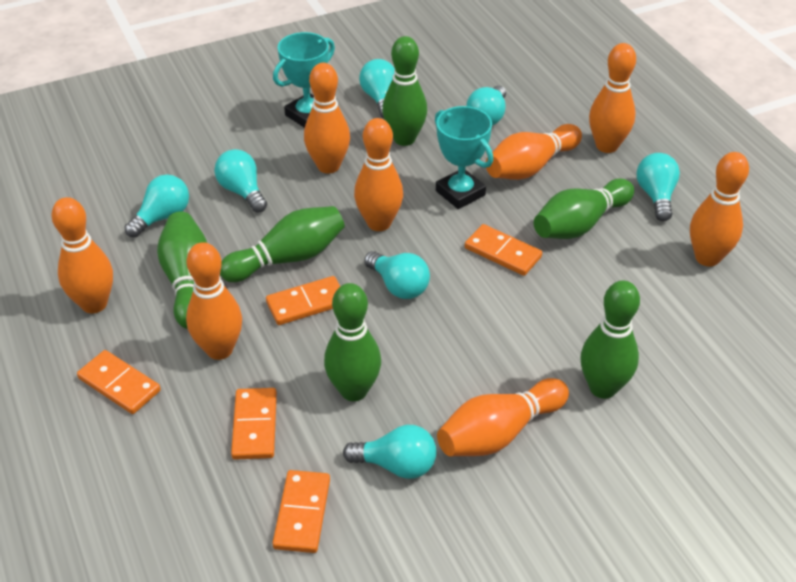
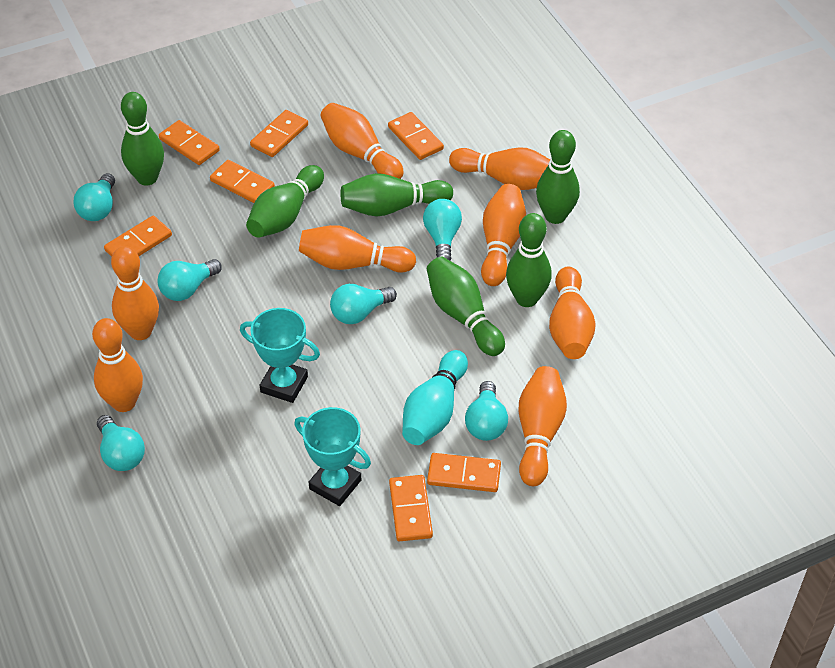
orange domino: 5 -> 7
turquoise bowling pin: 0 -> 1
turquoise light bulb: 7 -> 6

